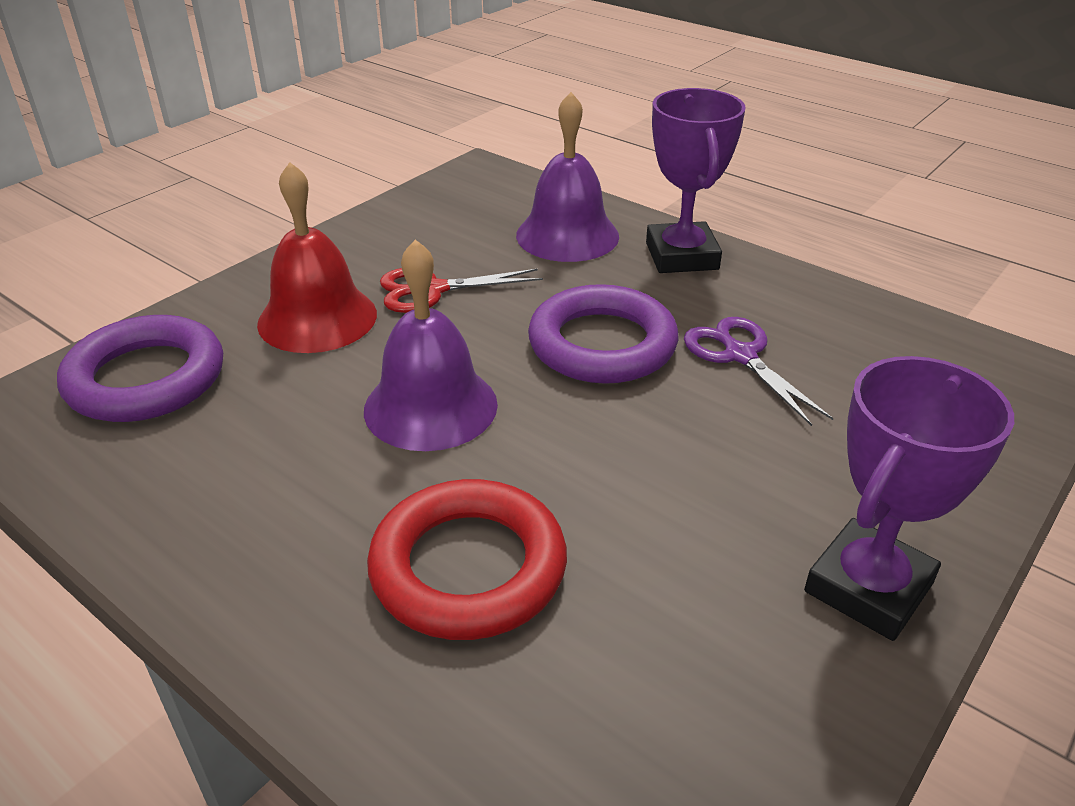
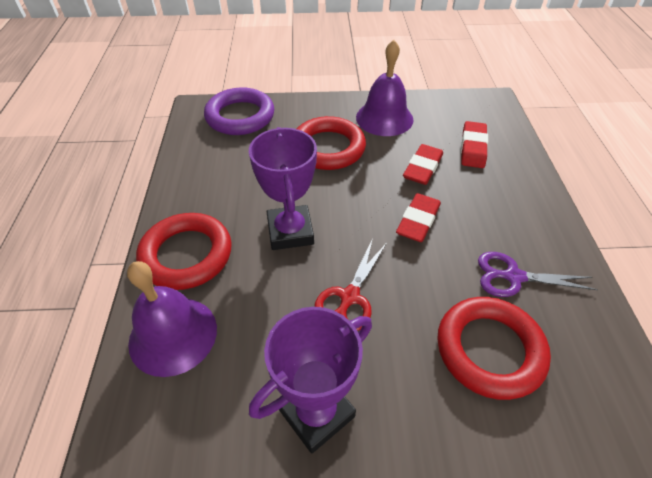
purple ring: 2 -> 1
red bell: 1 -> 0
red eraser: 0 -> 3
red ring: 1 -> 3

